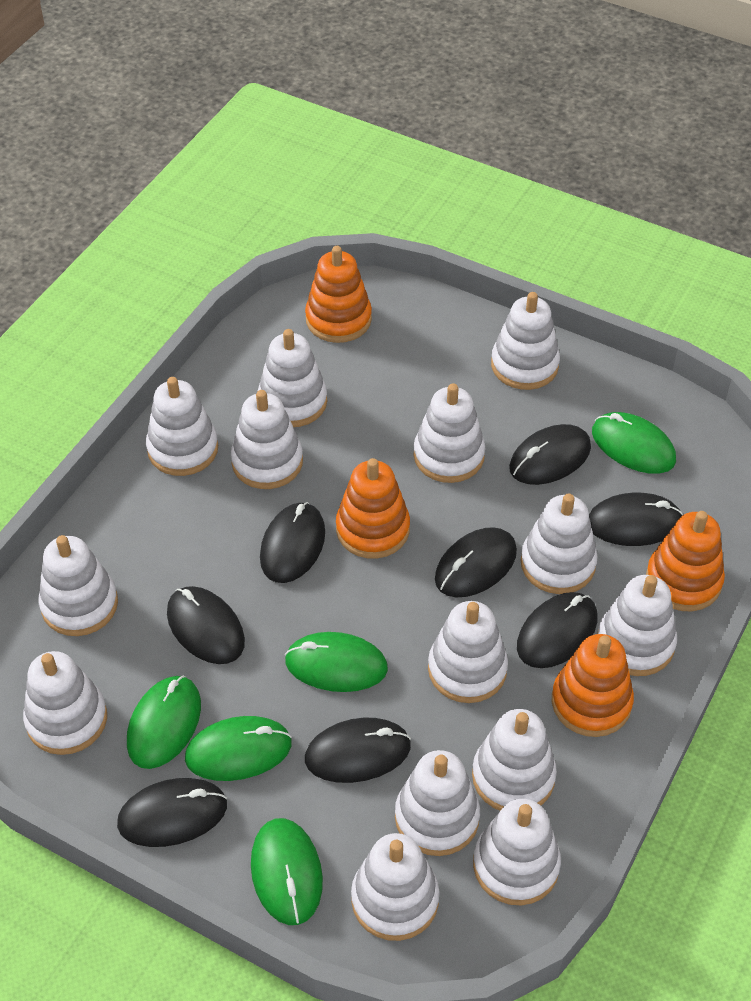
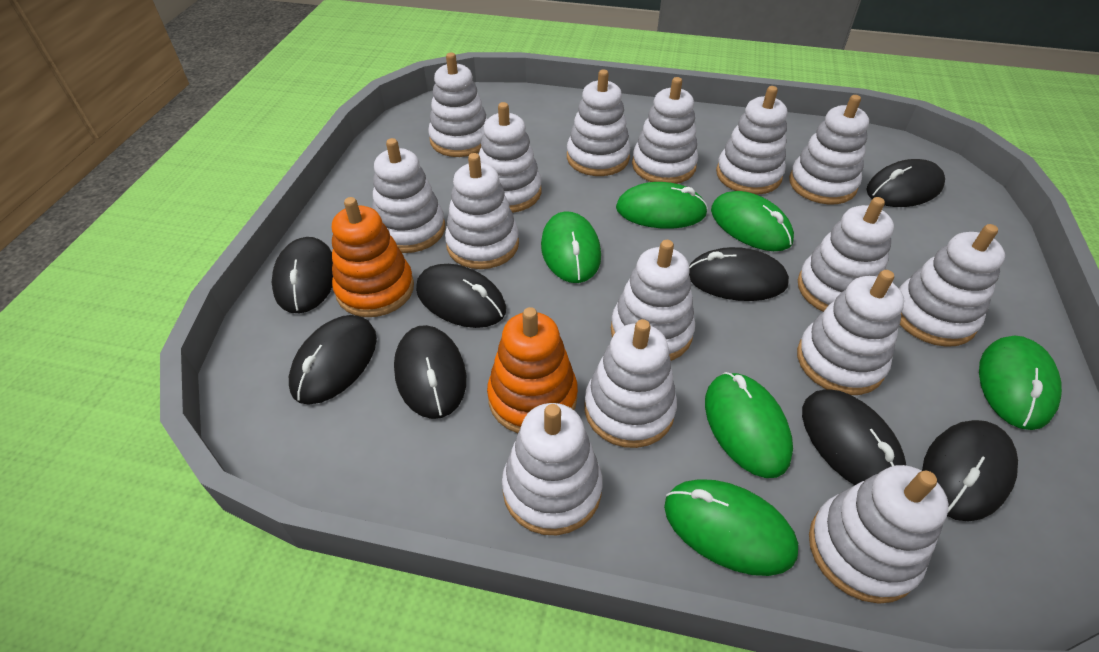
green mouse: 5 -> 6
orange stacking toy: 4 -> 2
white stacking toy: 14 -> 15

